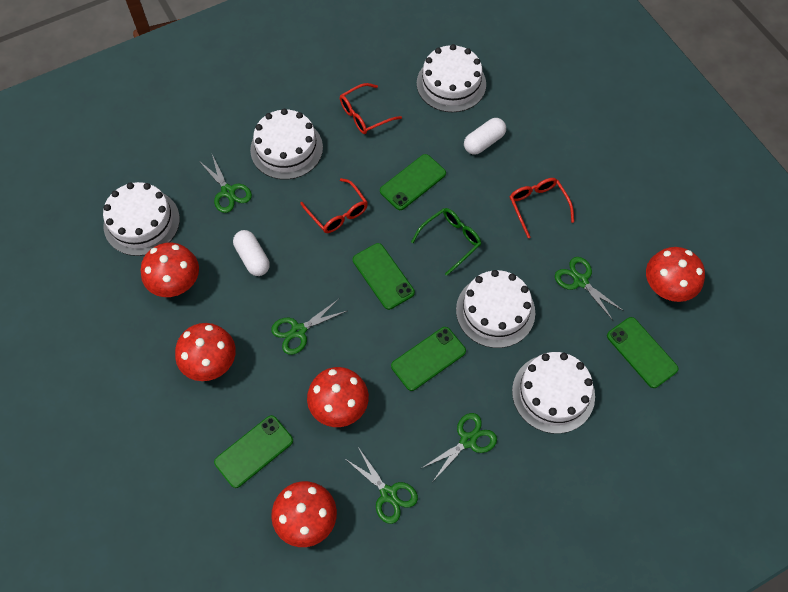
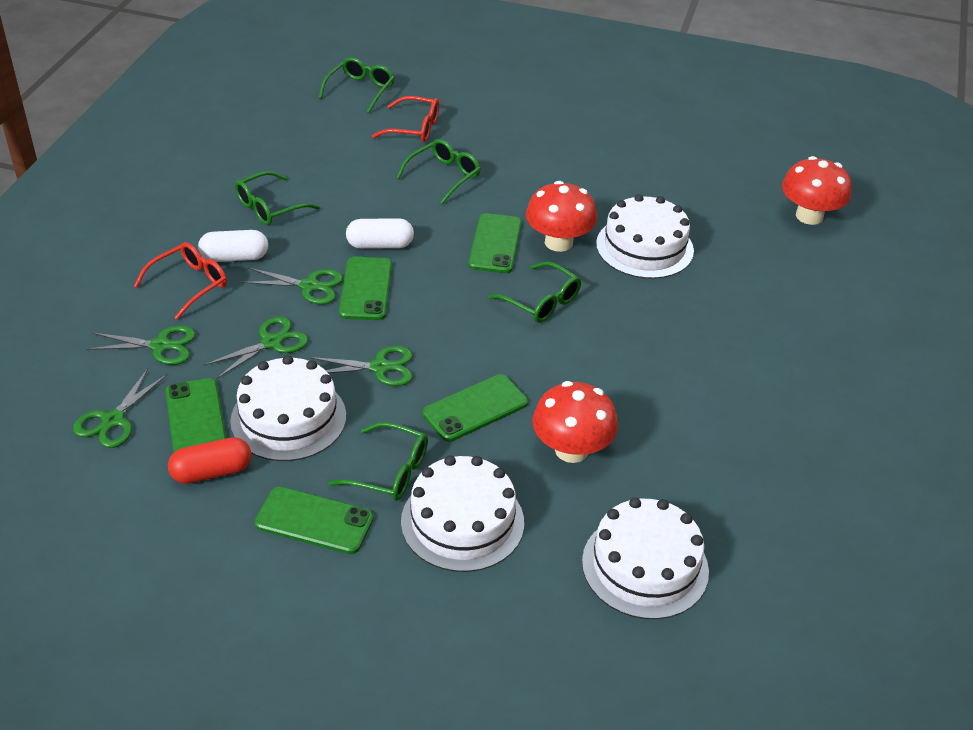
green glasses: 1 -> 5
red capsule: 0 -> 1
red glasses: 3 -> 2
red mushroom: 5 -> 3
white cake: 5 -> 4

